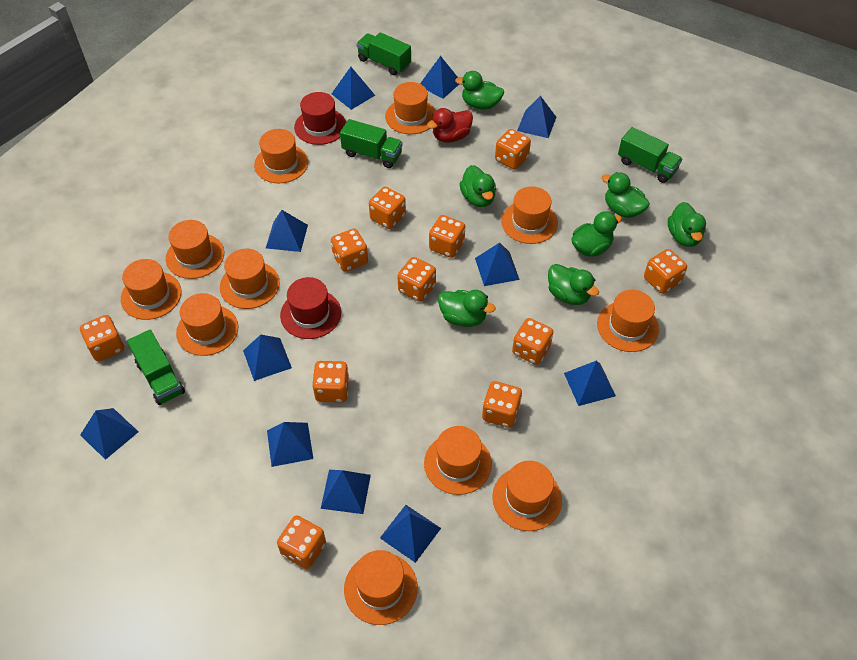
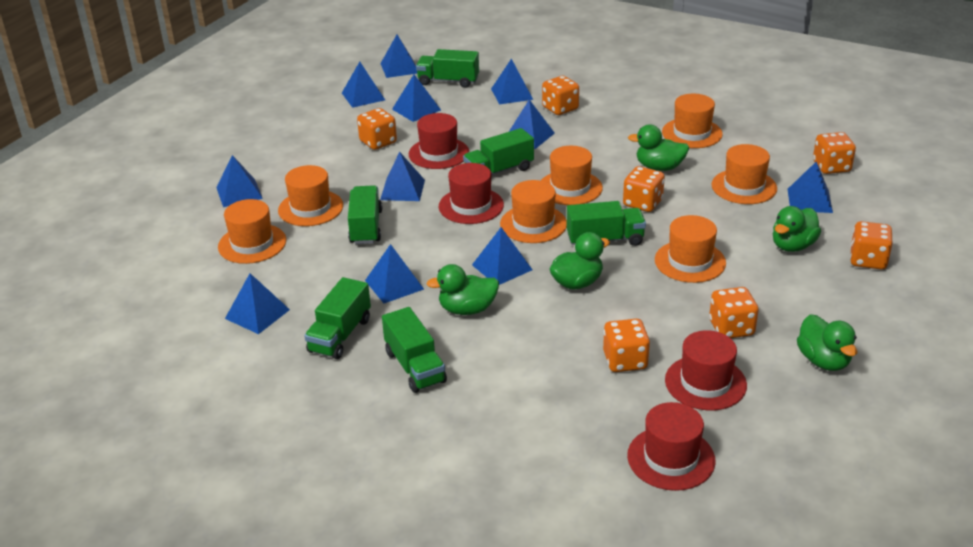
green duck: 7 -> 5
green truck: 4 -> 6
orange dice: 11 -> 7
orange hat: 11 -> 7
red duck: 1 -> 0
red hat: 2 -> 4

